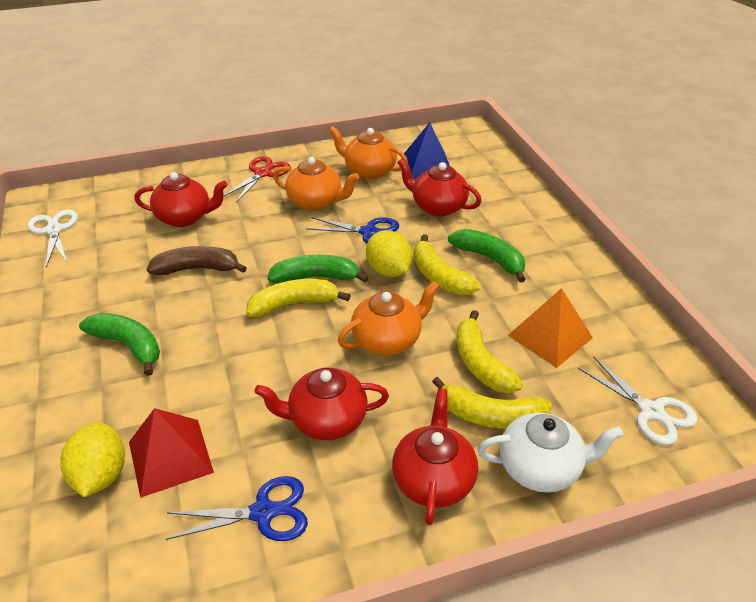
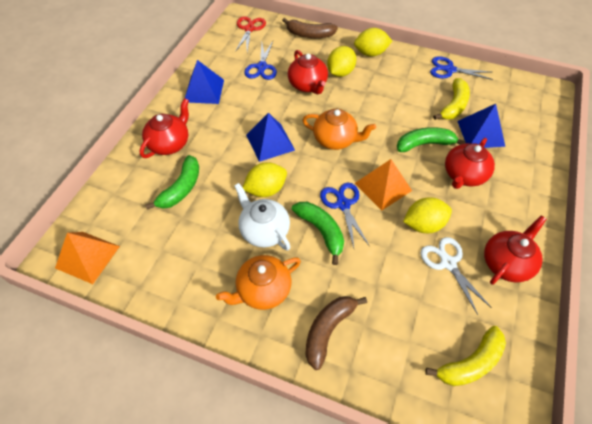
blue pyramid: 1 -> 3
blue scissors: 2 -> 3
brown banana: 1 -> 2
orange pyramid: 1 -> 2
orange teapot: 3 -> 2
red pyramid: 1 -> 0
white scissors: 2 -> 1
yellow banana: 4 -> 2
yellow lemon: 2 -> 4

